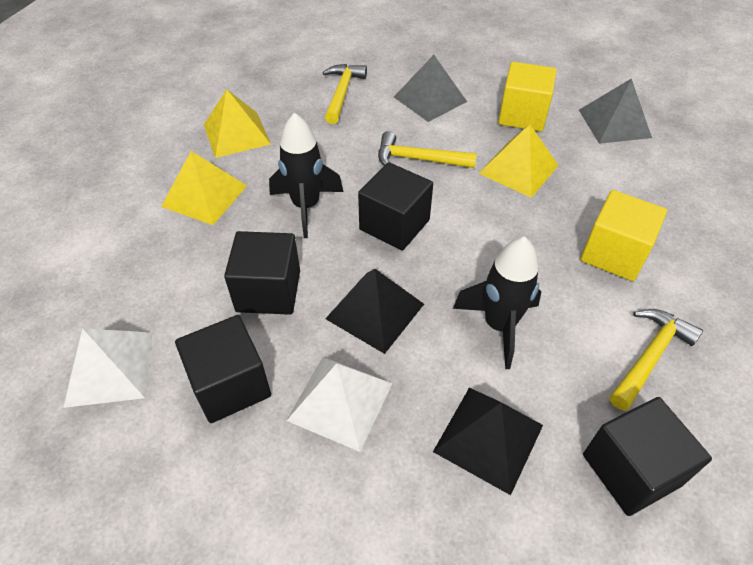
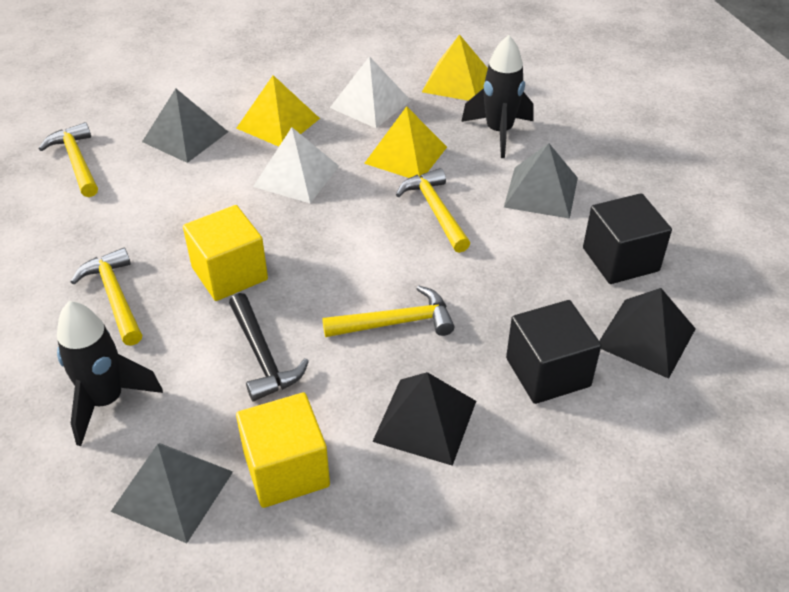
black cube: 4 -> 2
black hammer: 0 -> 1
grey pyramid: 2 -> 3
yellow hammer: 3 -> 4

